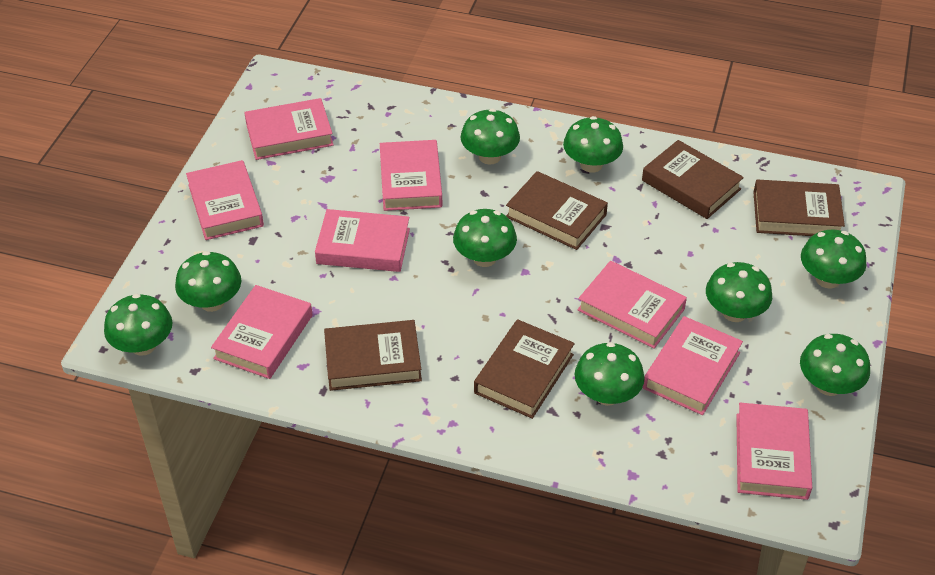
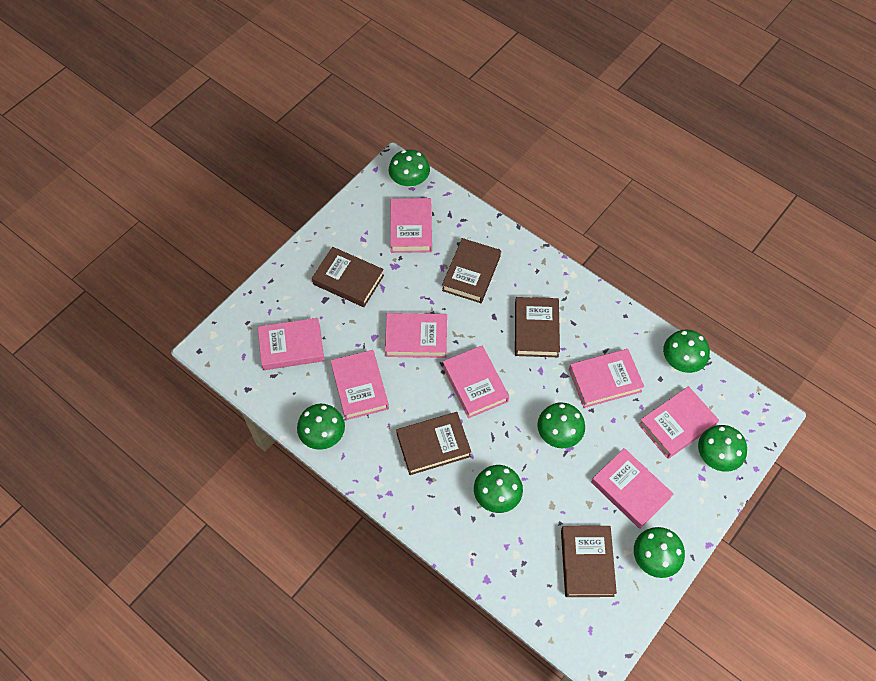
green mushroom: 9 -> 7

